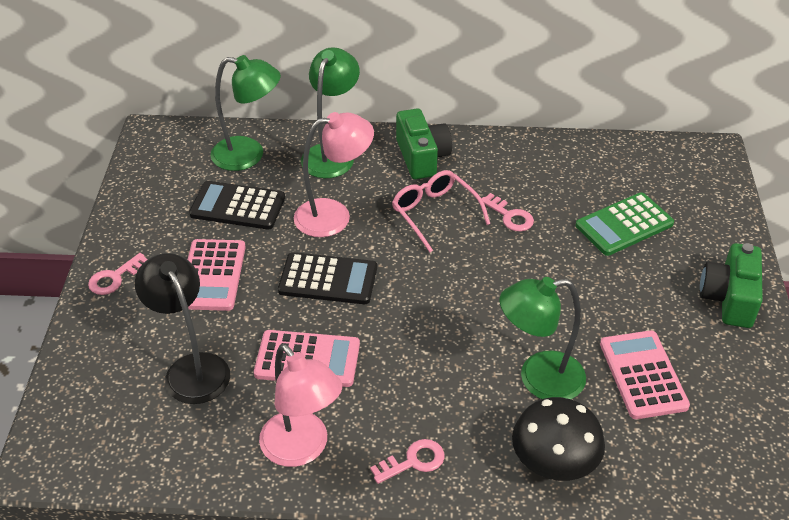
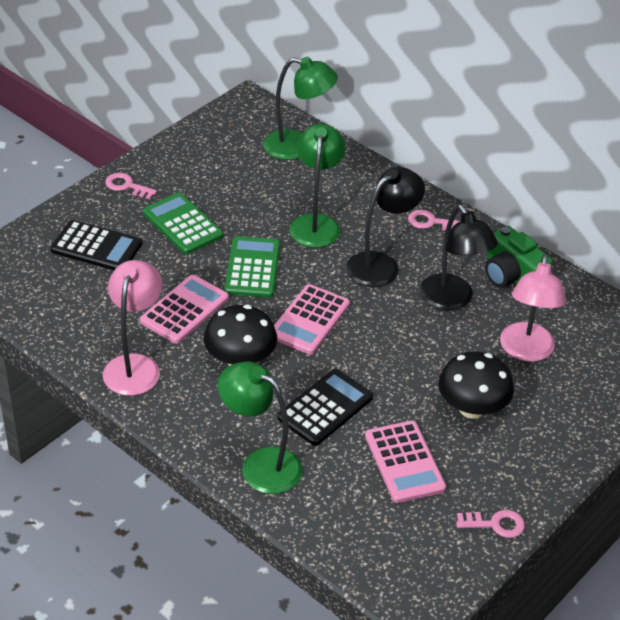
black lamp: 1 -> 2
black mushroom: 1 -> 2
green calculator: 1 -> 2
green camera: 2 -> 1
pink glasses: 1 -> 0

